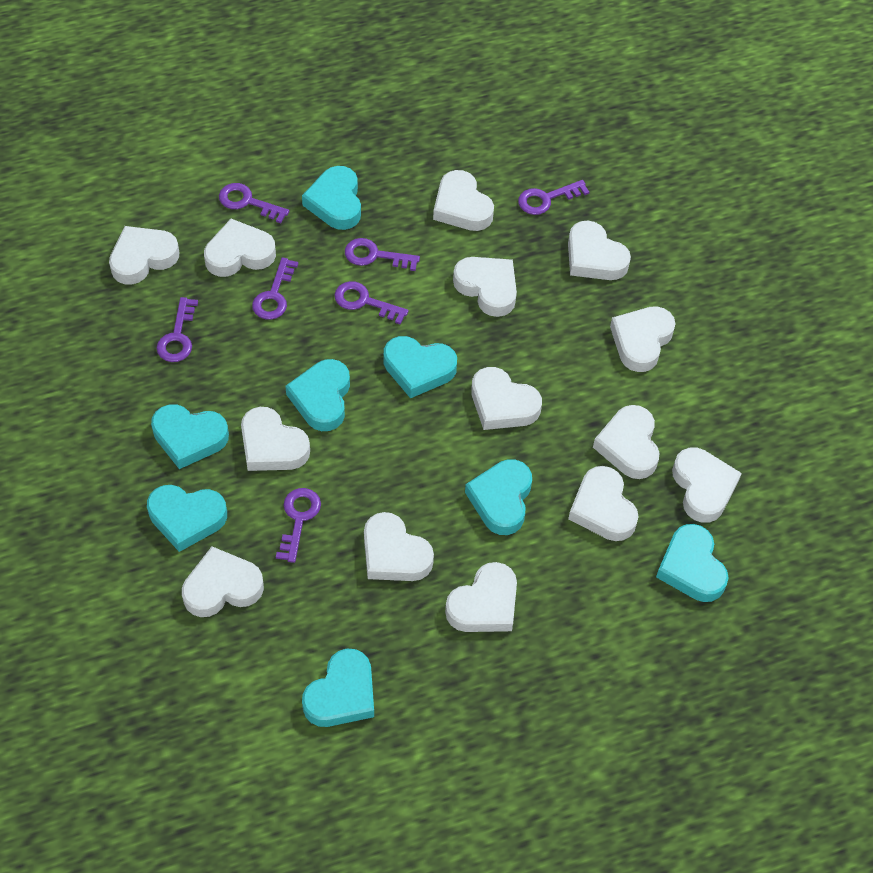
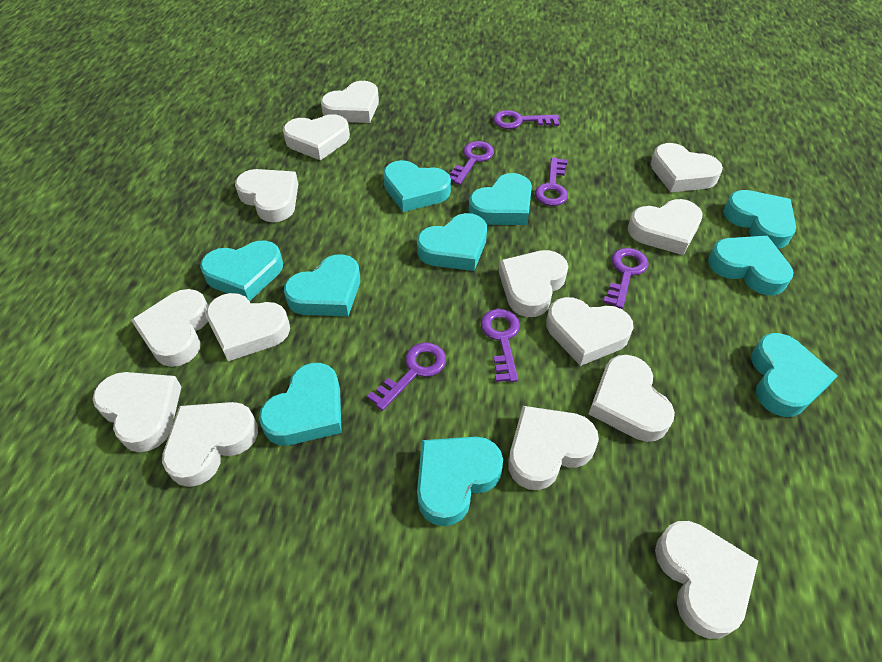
purple key: 7 -> 6
turquoise heart: 8 -> 10

